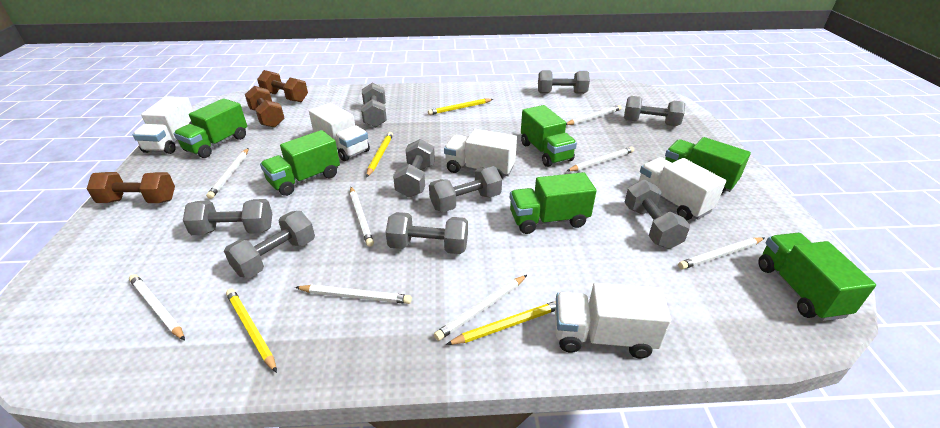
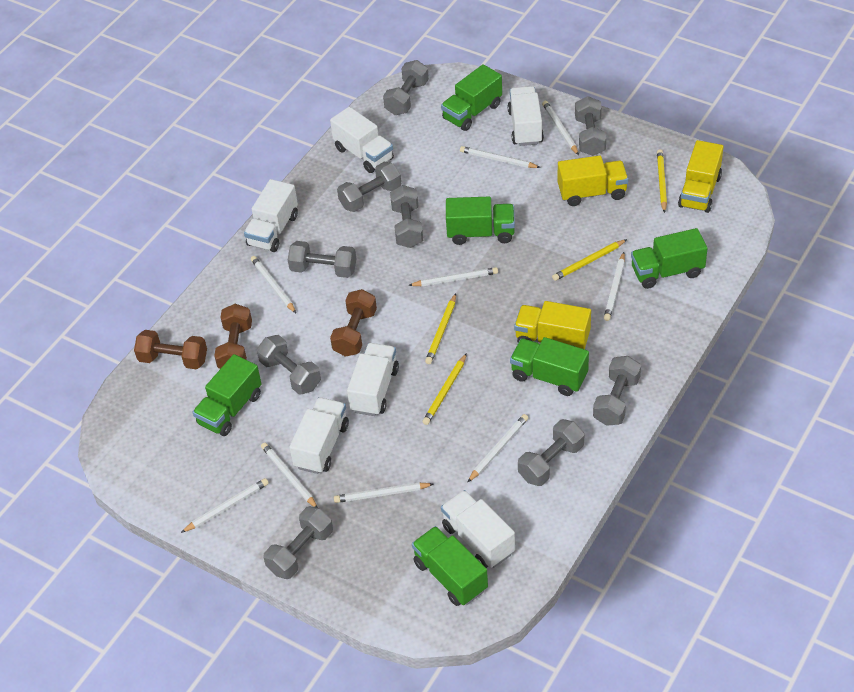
white pencil: 8 -> 9
white truck: 5 -> 6
yellow truck: 0 -> 3

